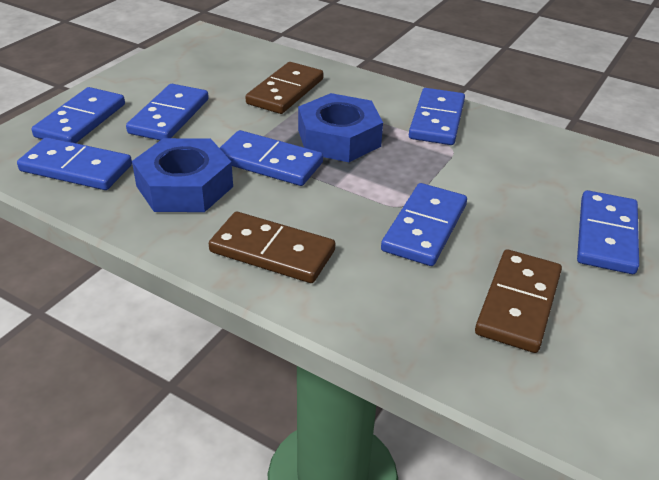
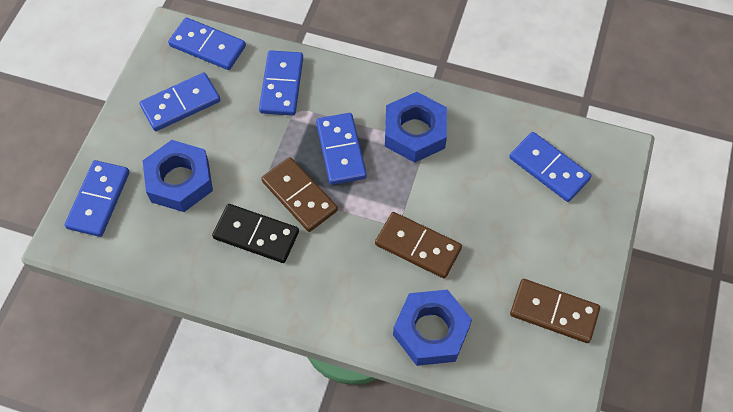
black domino: 0 -> 1
blue domino: 7 -> 6
blue nut: 2 -> 3

